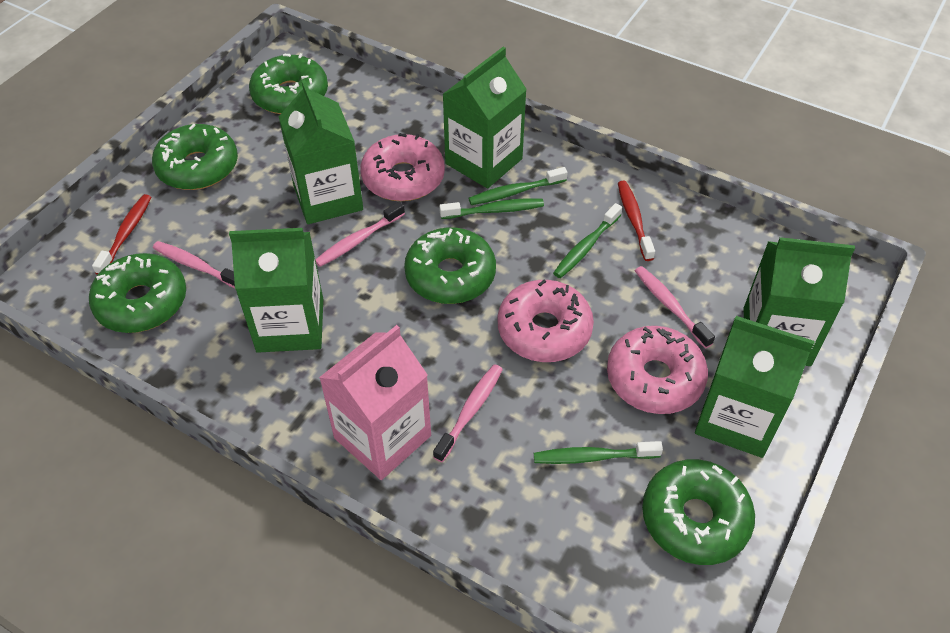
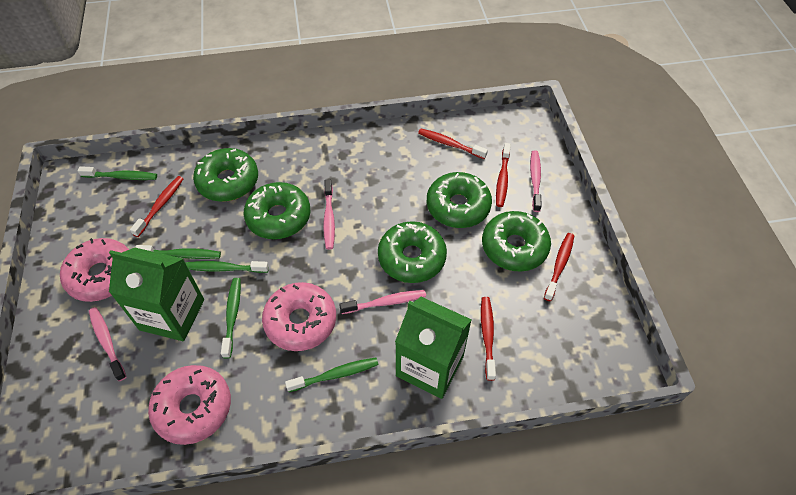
green carton: 5 -> 2
green toothbrush: 4 -> 5
pink carton: 1 -> 0
red toothbrush: 2 -> 5

